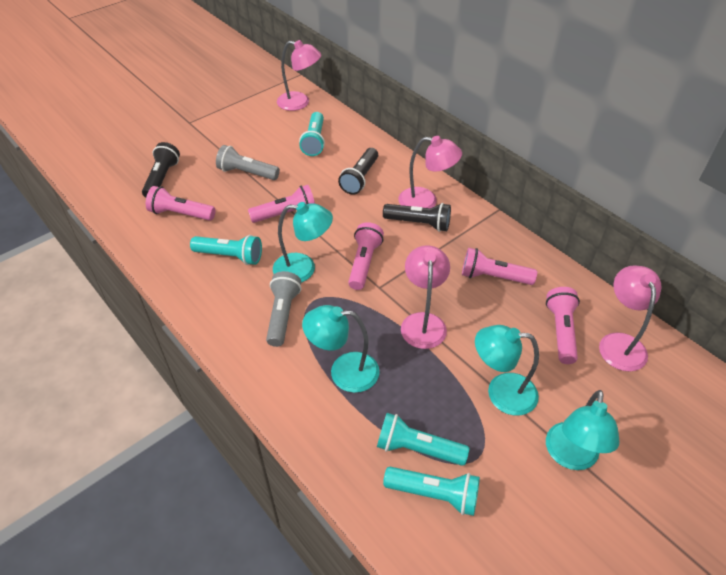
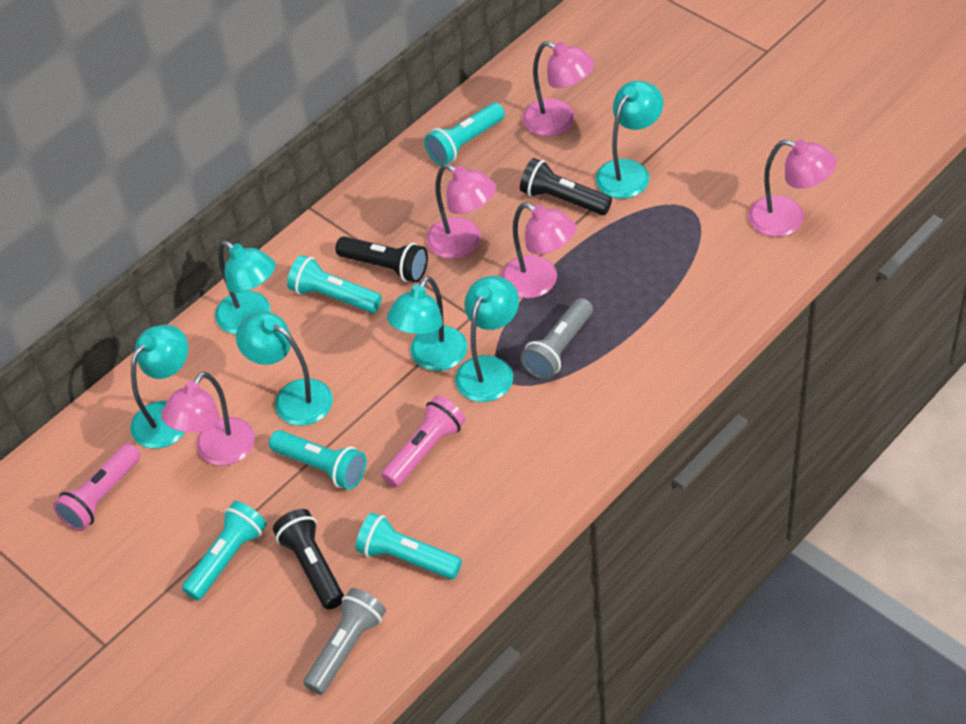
pink flashlight: 5 -> 2
pink lamp: 4 -> 5
turquoise flashlight: 4 -> 5
turquoise lamp: 4 -> 6

